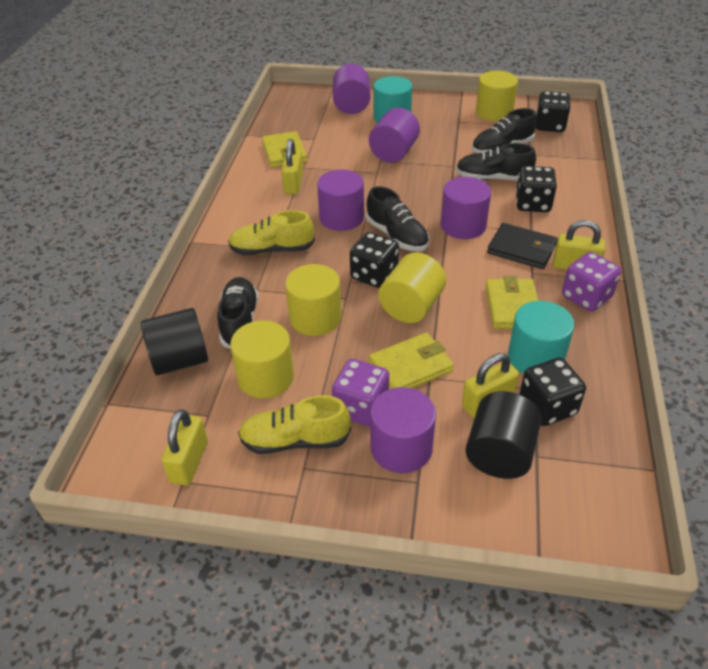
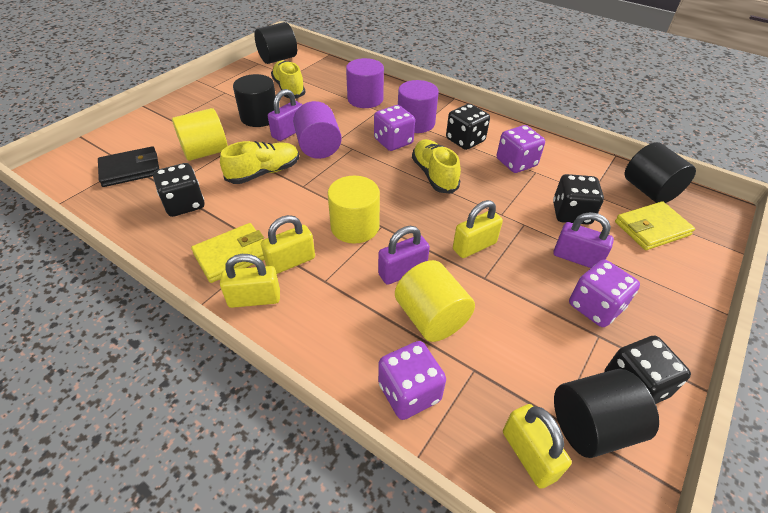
black cylinder: 2 -> 4
black shoe: 4 -> 0
purple cylinder: 5 -> 3
purple dice: 2 -> 4
purple padlock: 0 -> 3
turquoise cylinder: 2 -> 0
yellow cylinder: 4 -> 3
yellow shoe: 2 -> 3
yellow wallet: 3 -> 2

